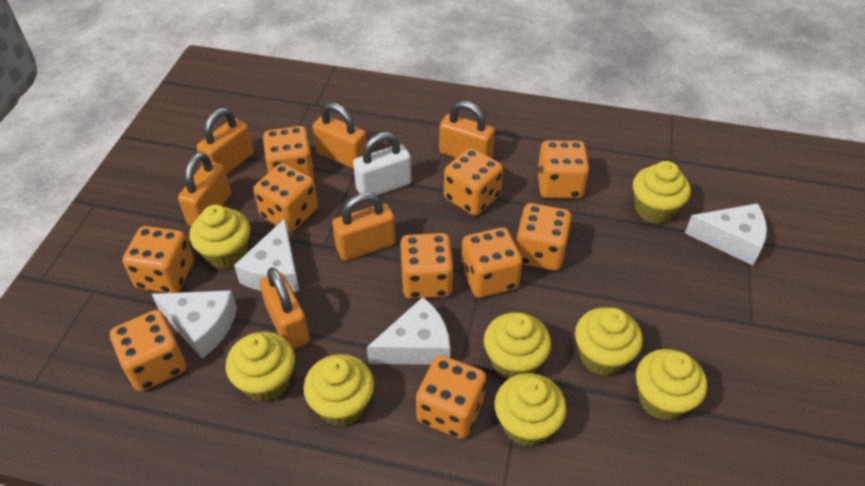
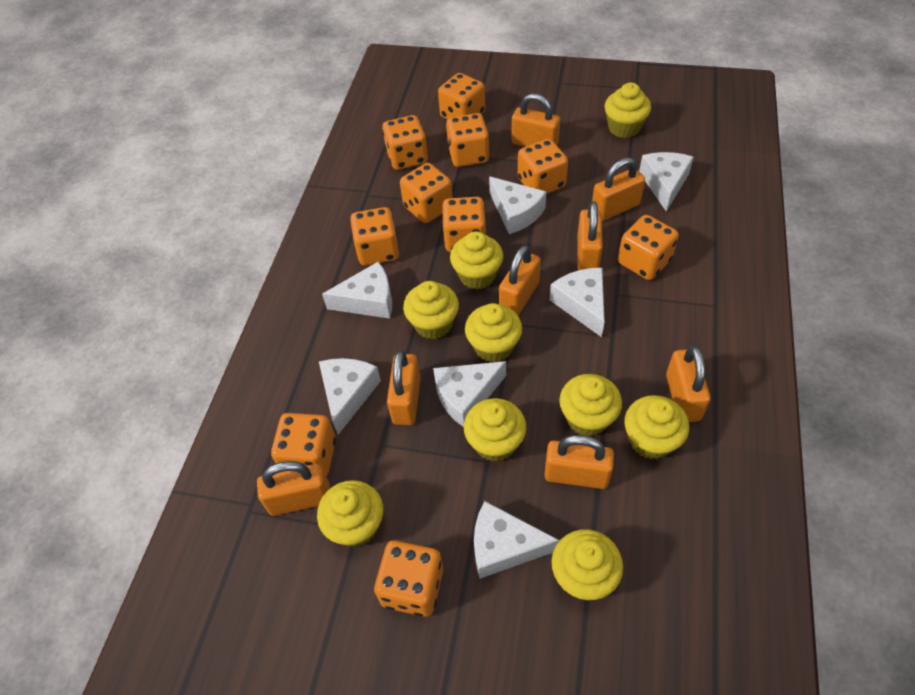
orange padlock: 6 -> 8
white cheese: 4 -> 7
white padlock: 1 -> 0
yellow cupcake: 8 -> 9

